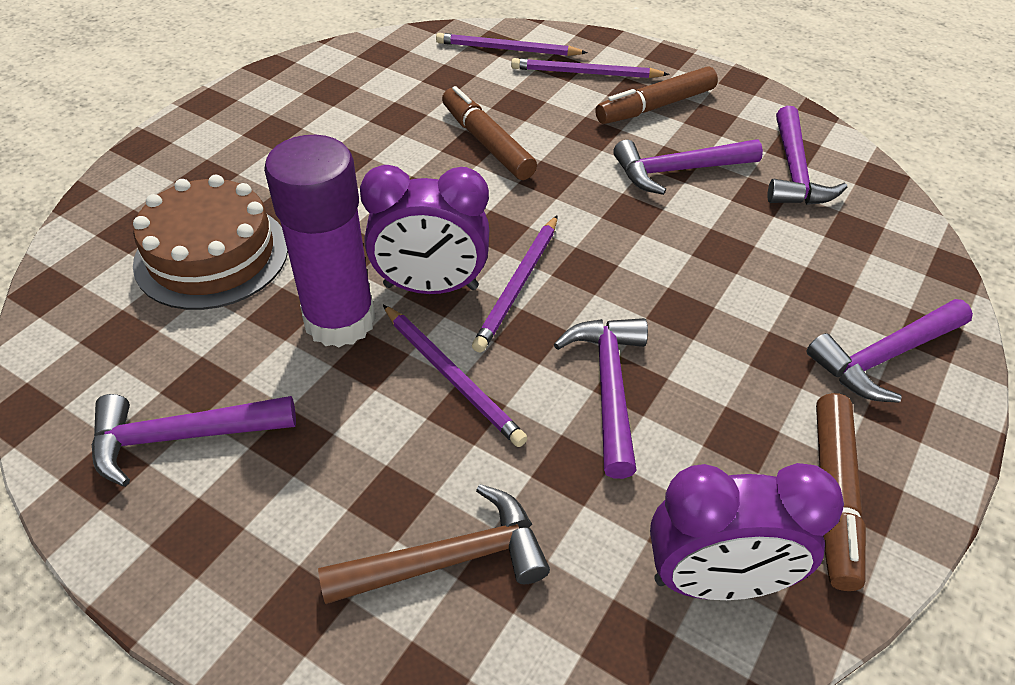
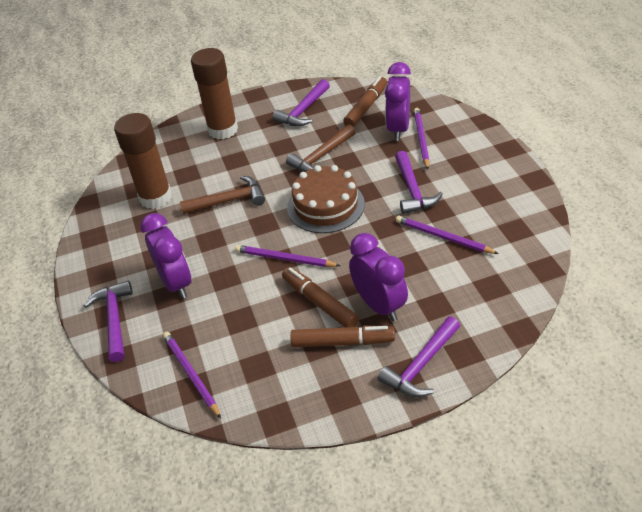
brown glue stick: 0 -> 2
brown hammer: 1 -> 2
purple clock: 2 -> 3
purple glue stick: 1 -> 0
purple hammer: 5 -> 4

